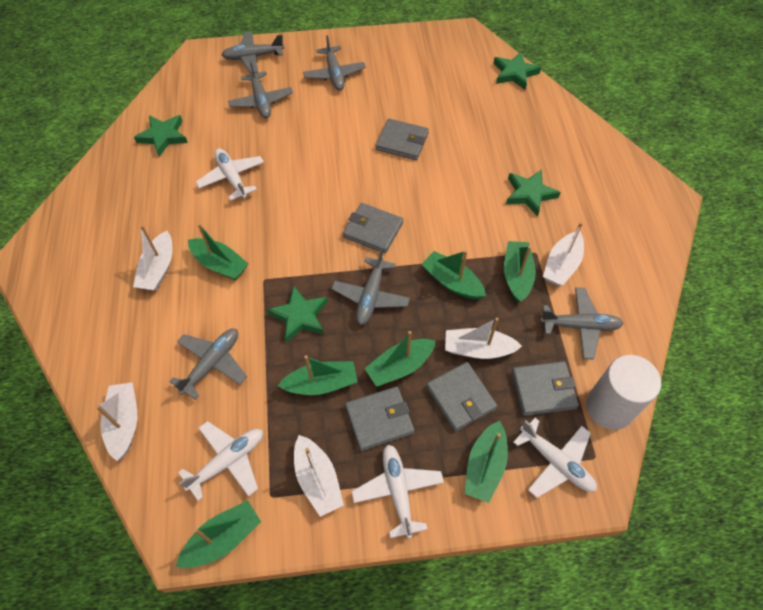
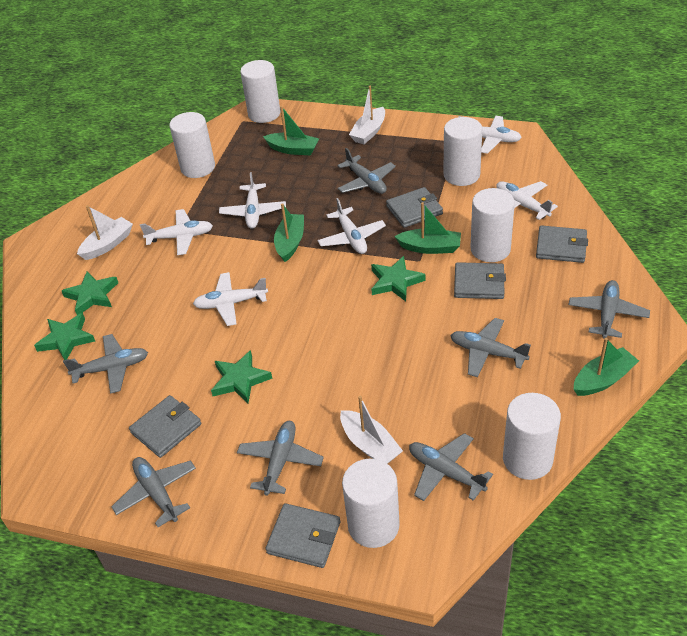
green boat: 7 -> 4
grey plane: 6 -> 7
white boat: 5 -> 3
white cylinder: 1 -> 6
white plane: 4 -> 6

